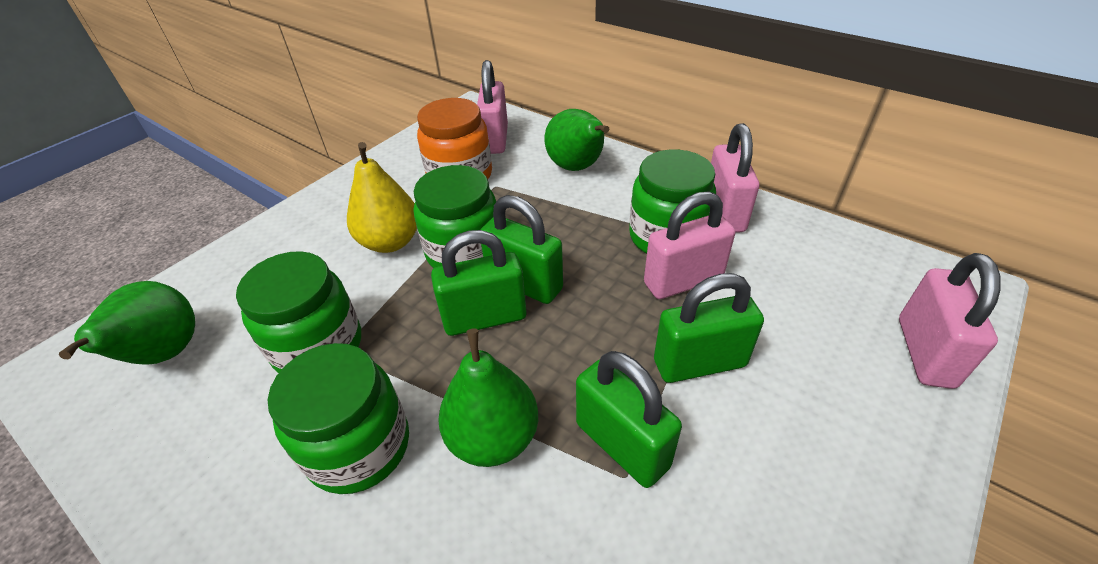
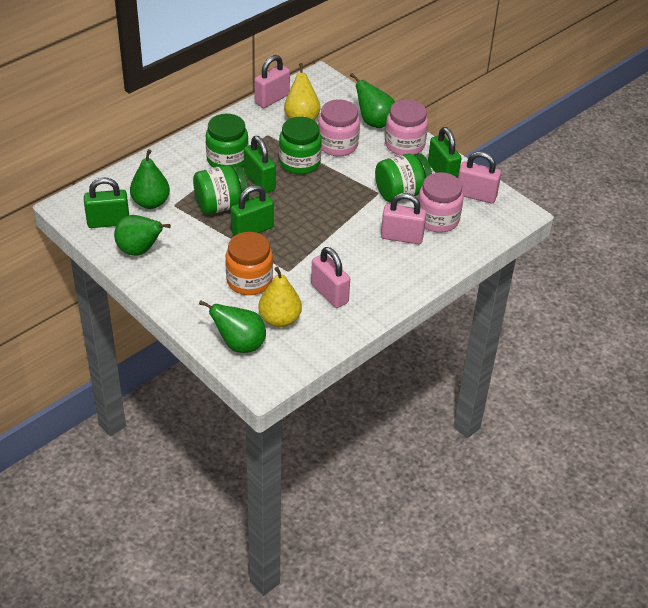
green pear: 3 -> 4
pink jar: 0 -> 3
yellow pear: 1 -> 2

